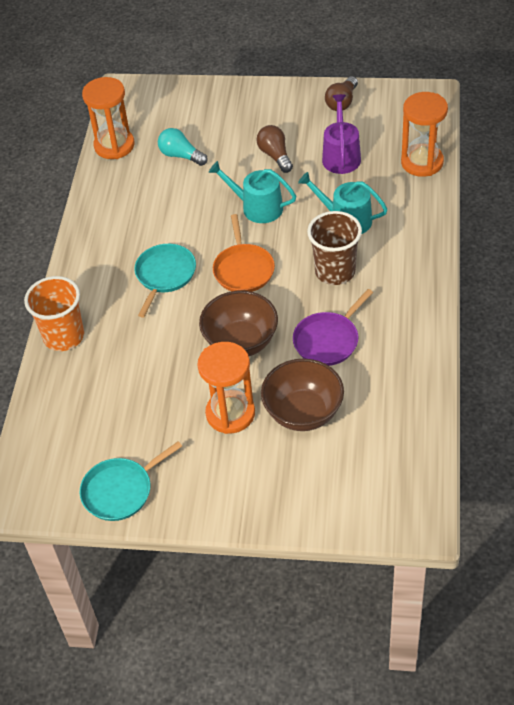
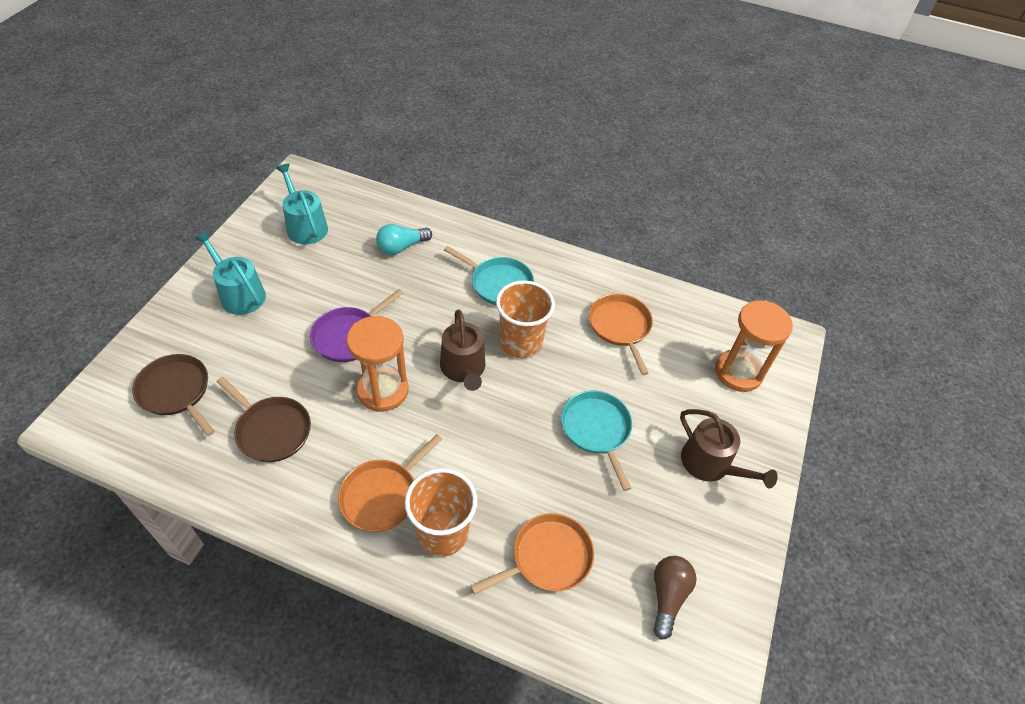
brown bowl: 2 -> 0
brown cup: 1 -> 0
brown light bulb: 2 -> 1
brown pan: 0 -> 2
brown watering can: 0 -> 2
orange cup: 1 -> 2
orange hourglass: 3 -> 2
orange pan: 1 -> 3
purple watering can: 1 -> 0

